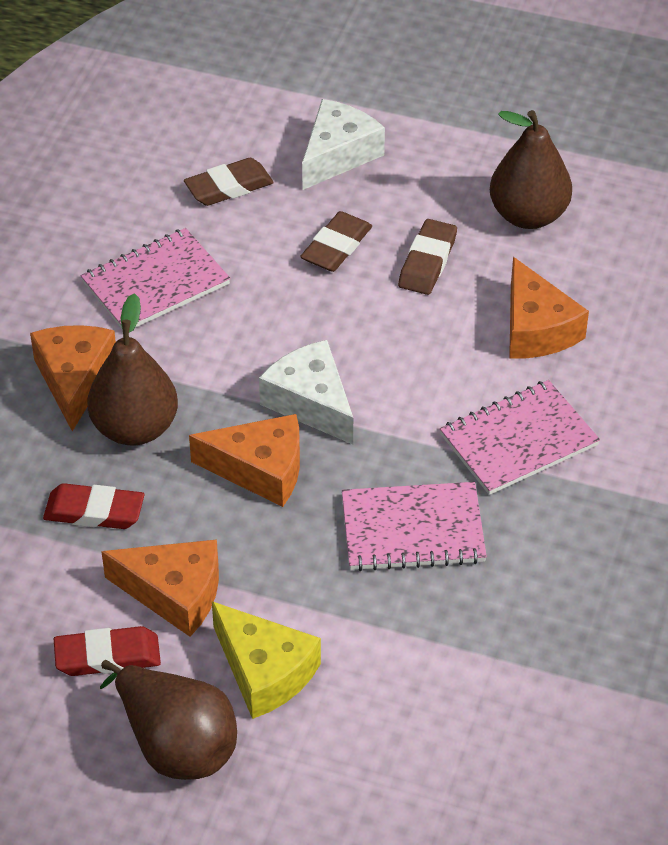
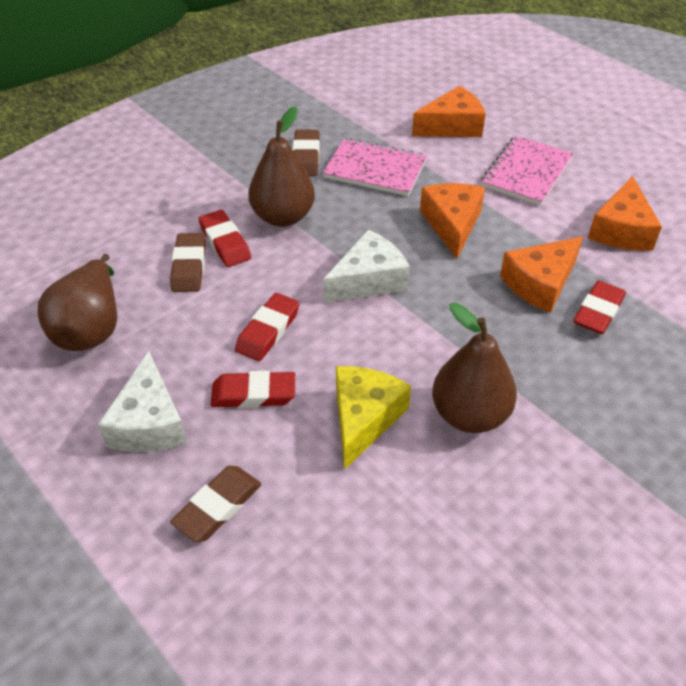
pink notebook: 3 -> 2
red eraser: 2 -> 4

